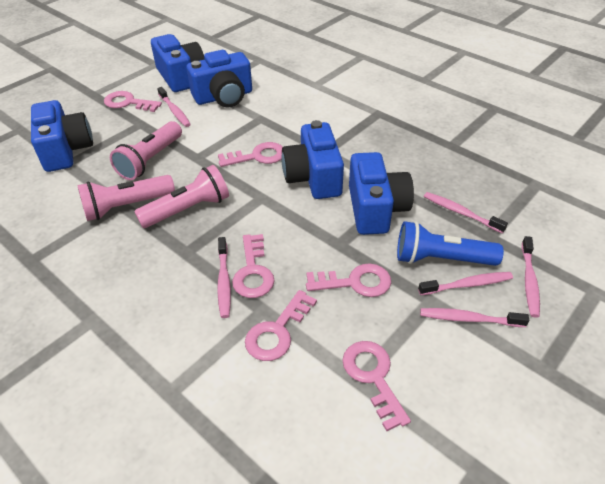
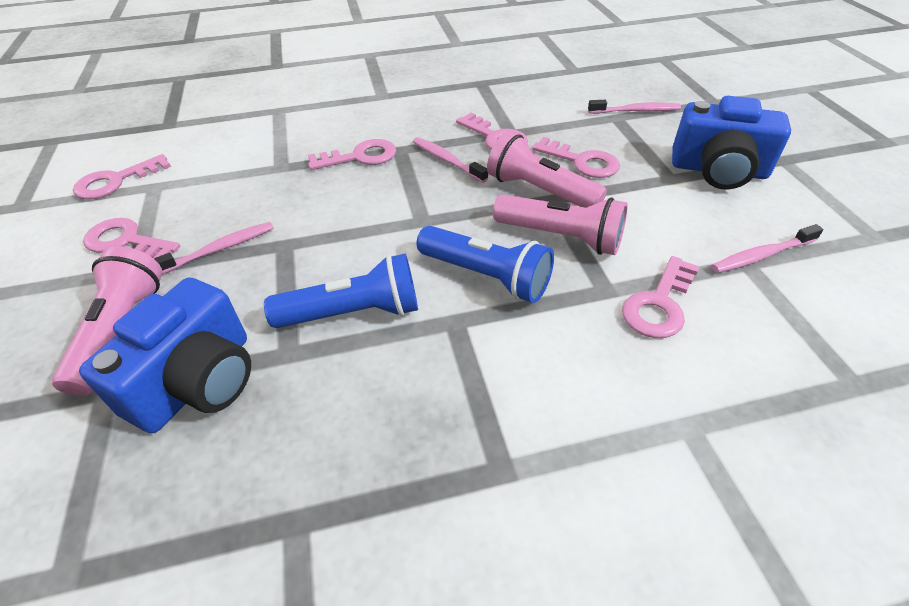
blue camera: 5 -> 2
blue flashlight: 1 -> 2
pink toothbrush: 6 -> 4

